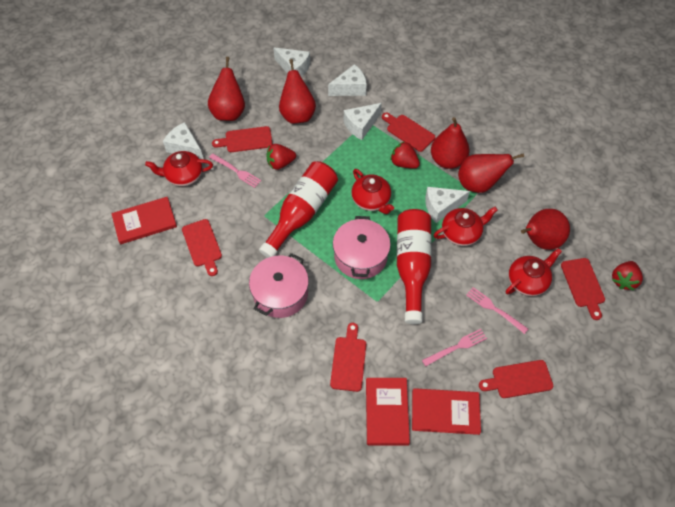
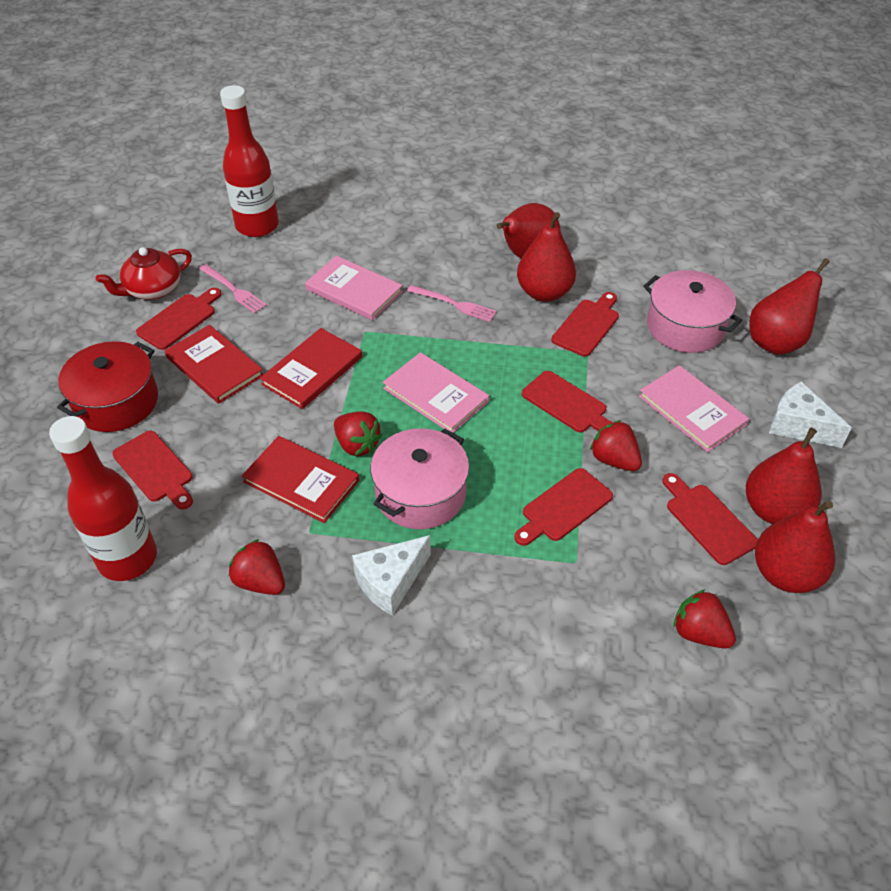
pink book: 0 -> 3
pink fork: 3 -> 2
red pot: 0 -> 1
red strawberry: 3 -> 4
red teapot: 4 -> 1
white cheese: 5 -> 2

